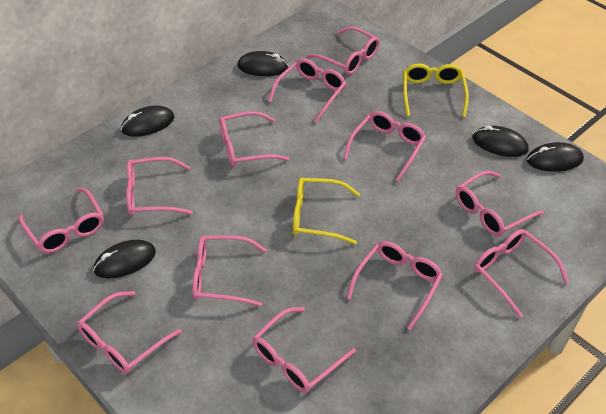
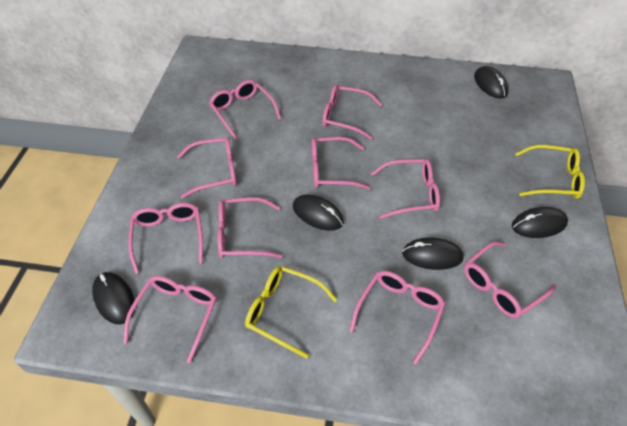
pink glasses: 12 -> 10

